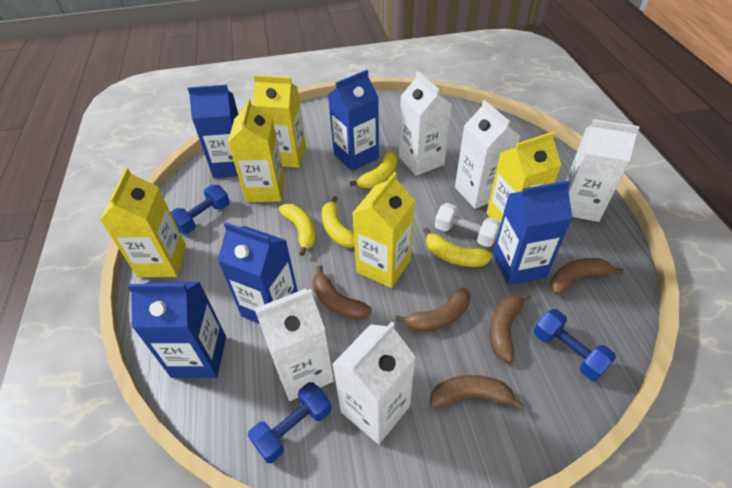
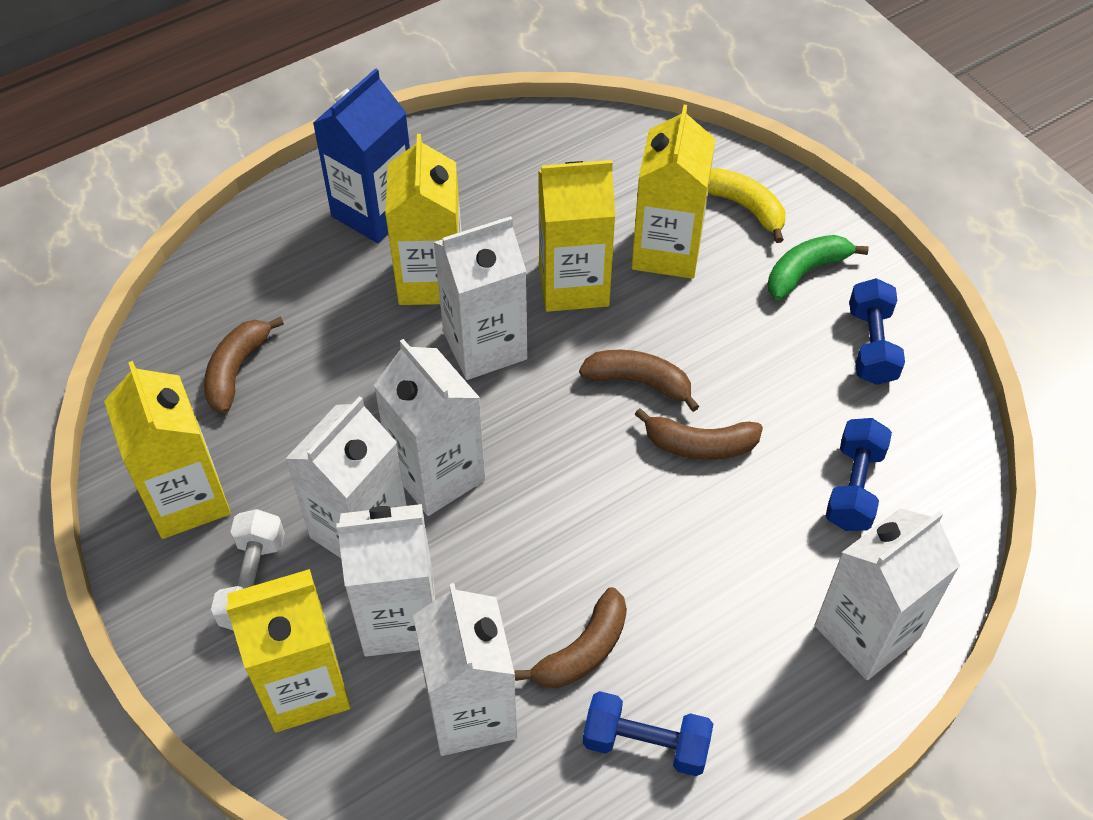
blue carton: 5 -> 1
brown banana: 5 -> 4
green banana: 0 -> 1
white carton: 5 -> 6
yellow banana: 4 -> 1

